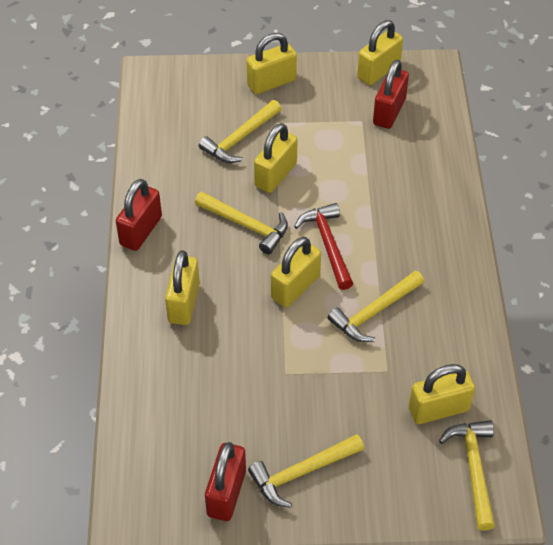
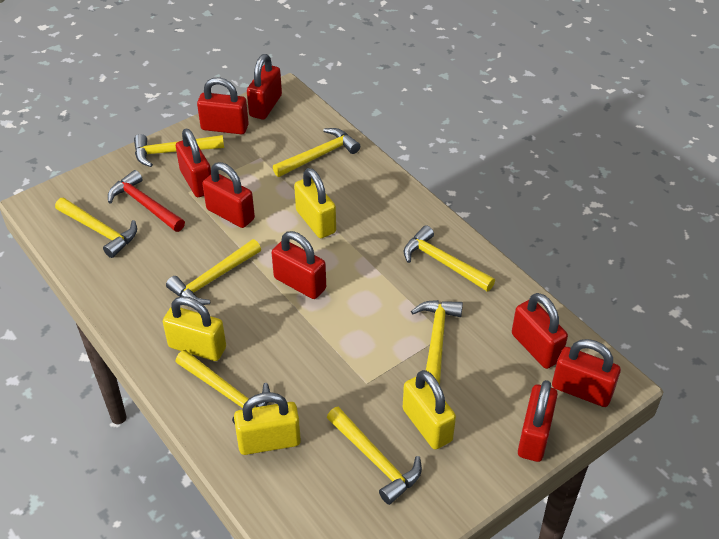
red padlock: 3 -> 8
yellow hammer: 5 -> 8
yellow padlock: 6 -> 4

